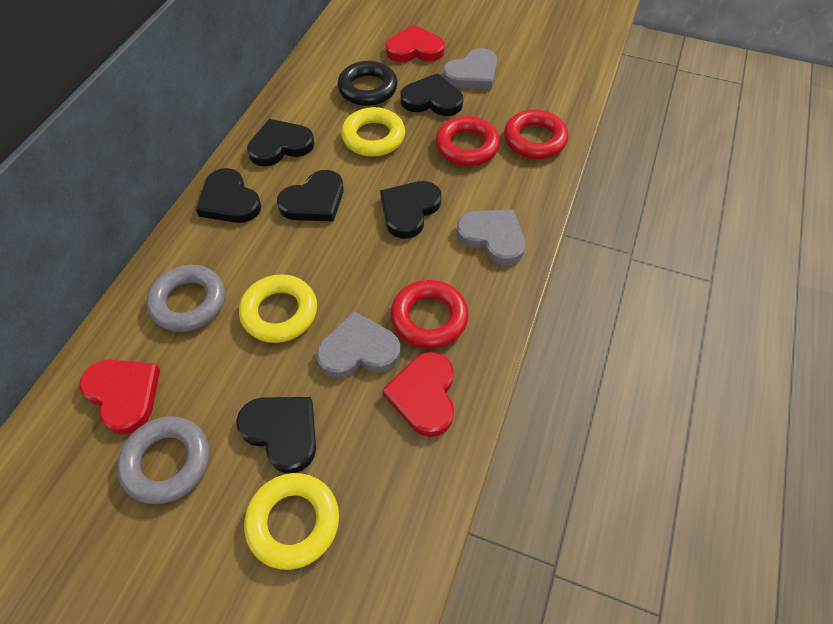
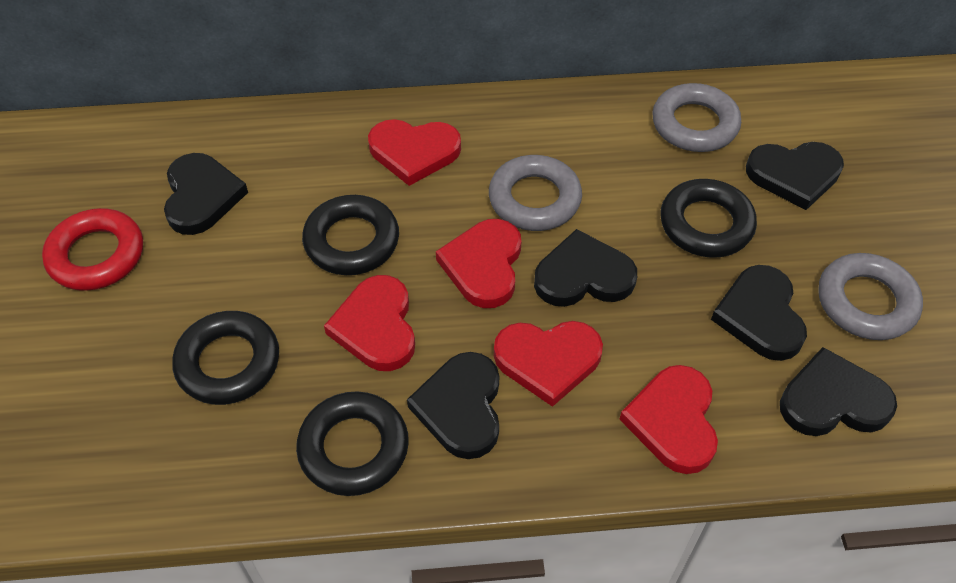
black ring: 1 -> 4
grey heart: 3 -> 0
grey ring: 2 -> 3
red heart: 3 -> 5
red ring: 3 -> 1
yellow ring: 3 -> 0

